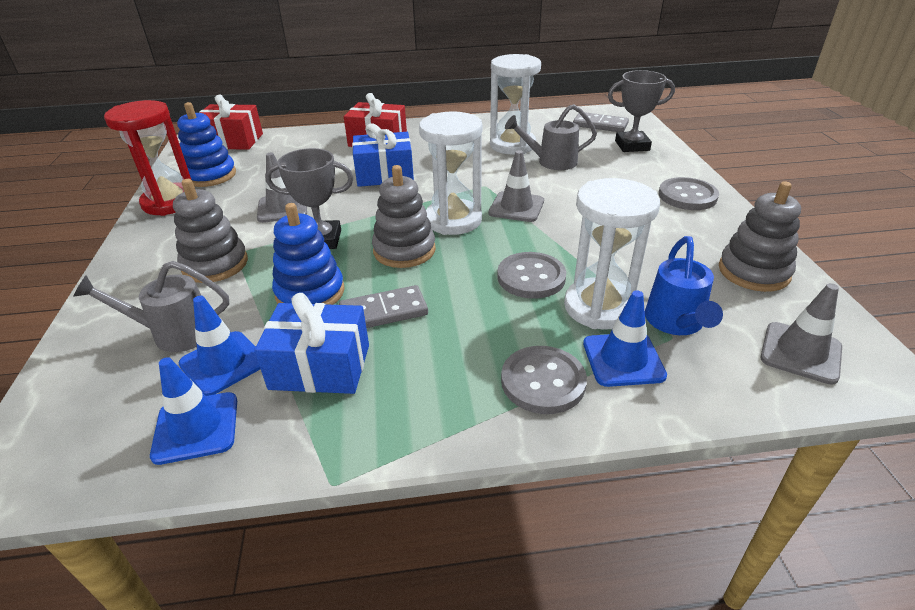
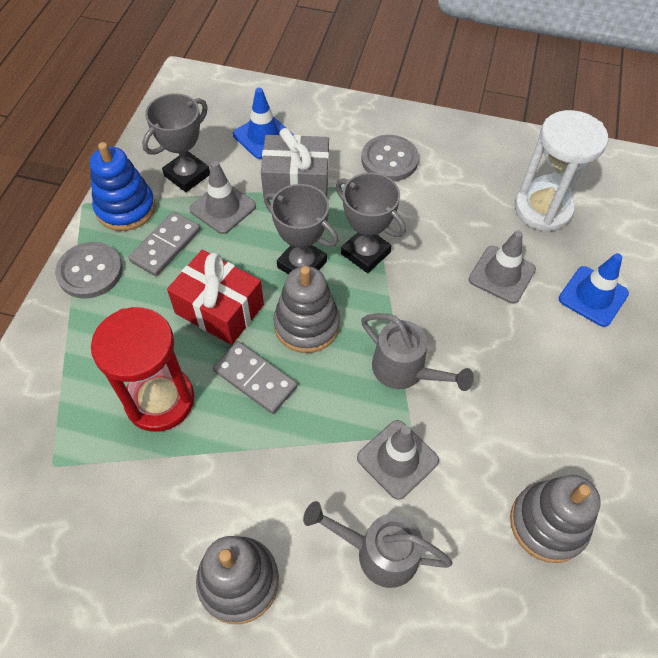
blue gift: 2 -> 0
blue stacking toy: 2 -> 1
blue traffic cone: 3 -> 2
blue watering can: 1 -> 0
grey button: 3 -> 2
grey gift: 0 -> 1
grey trophy: 2 -> 3
red gift: 2 -> 1
white hourglass: 3 -> 1

